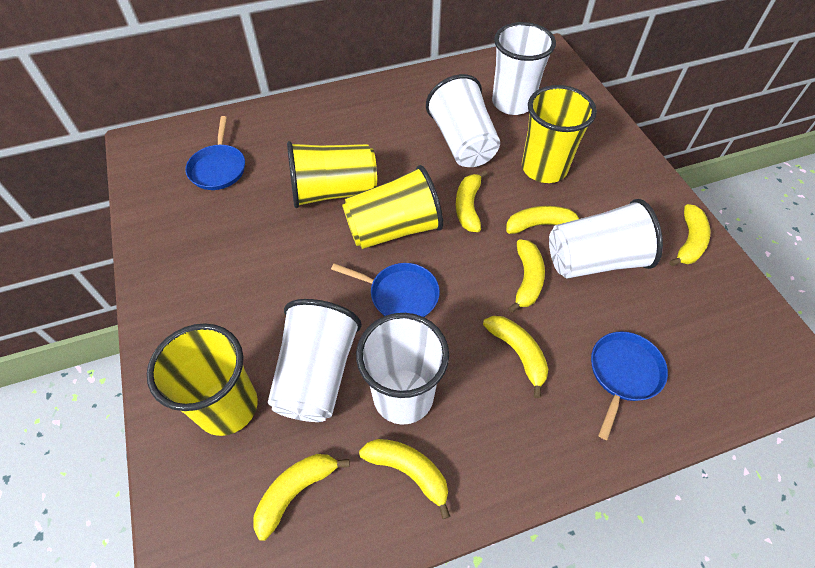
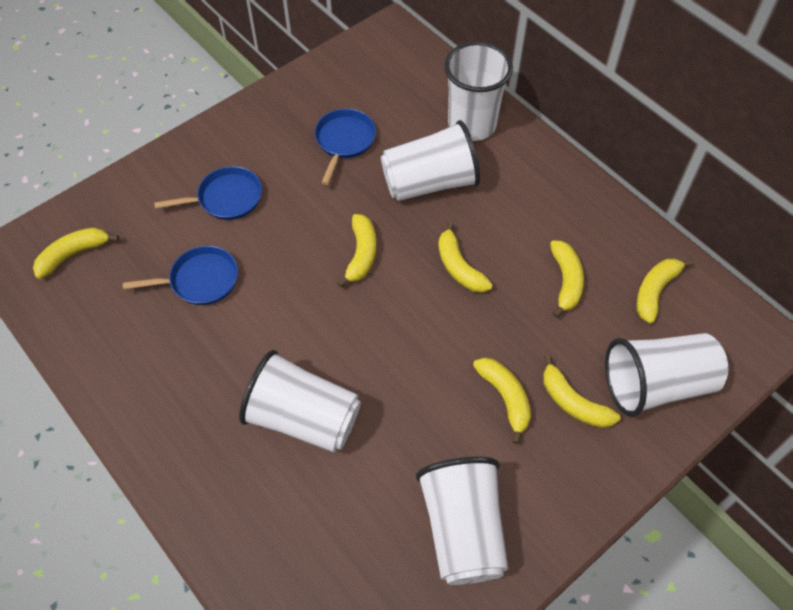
yellow cup: 4 -> 0

